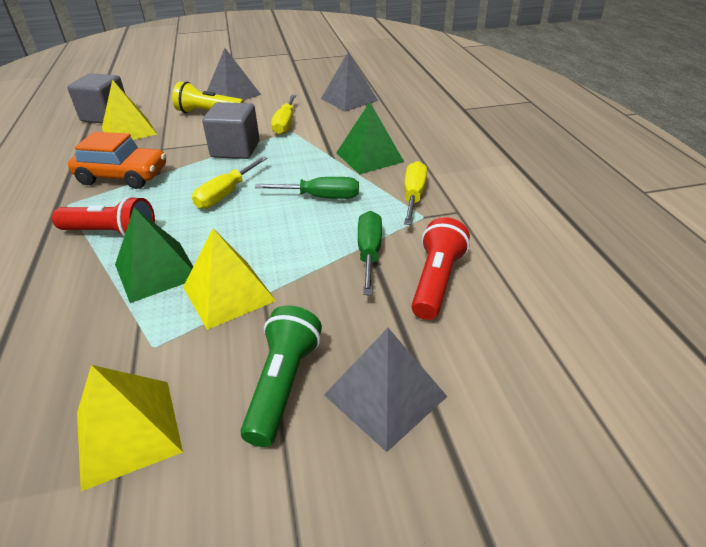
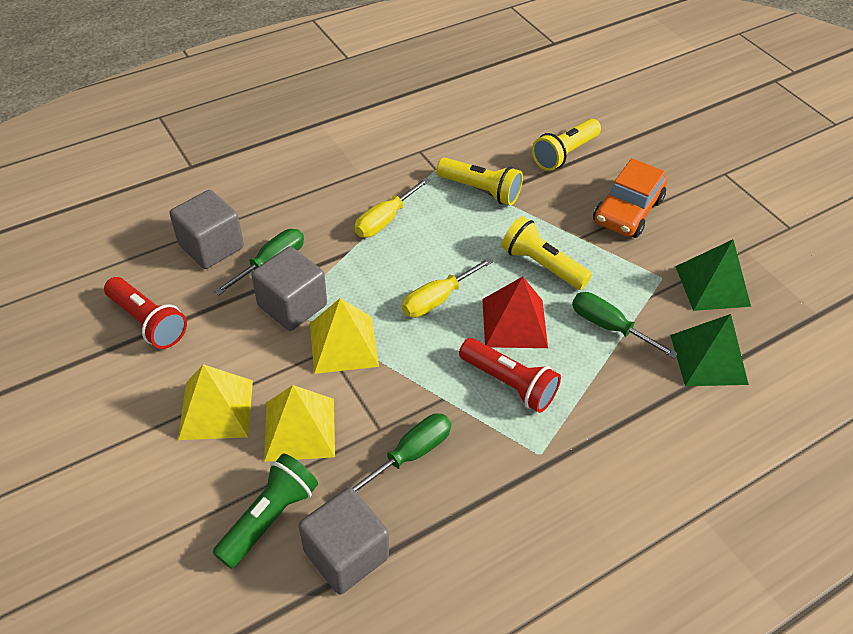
green screwdriver: 2 -> 3
grey cube: 2 -> 3
grey pyramid: 3 -> 0
red pyramid: 0 -> 1
yellow flashlight: 1 -> 3
yellow screwdriver: 3 -> 2

